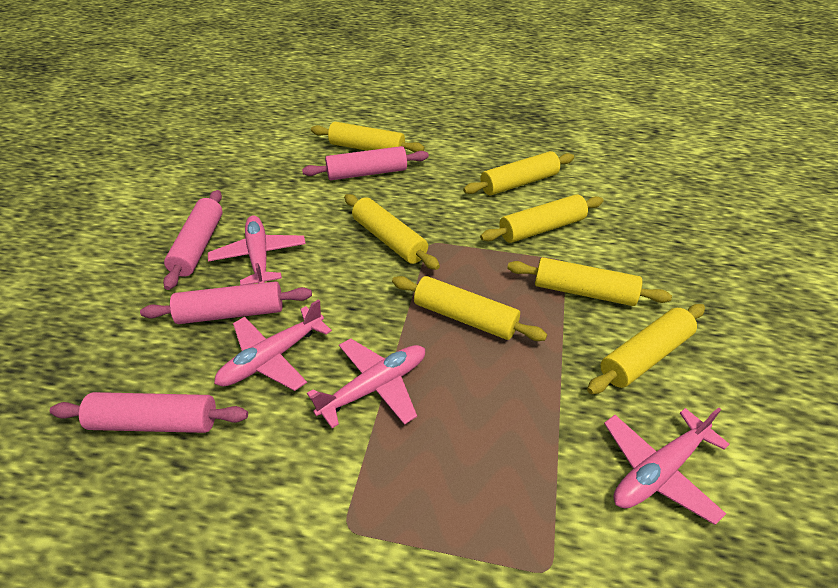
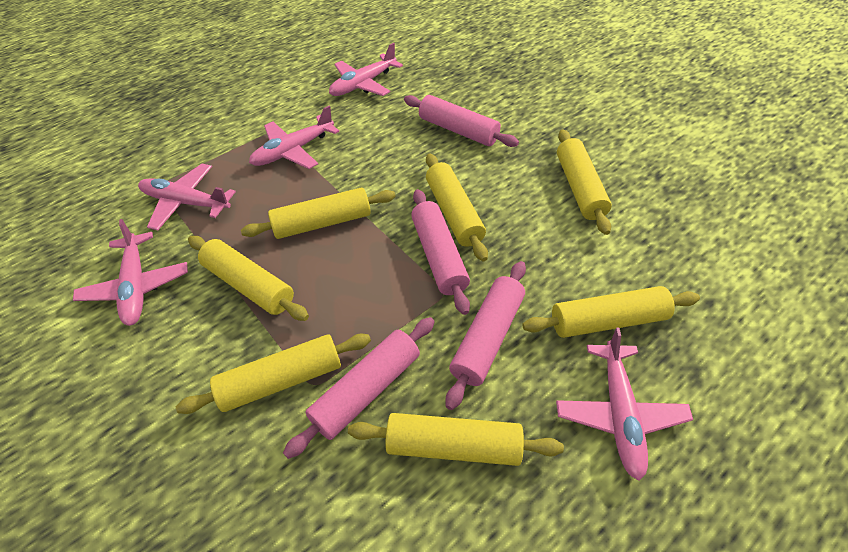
pink plane: 4 -> 5

